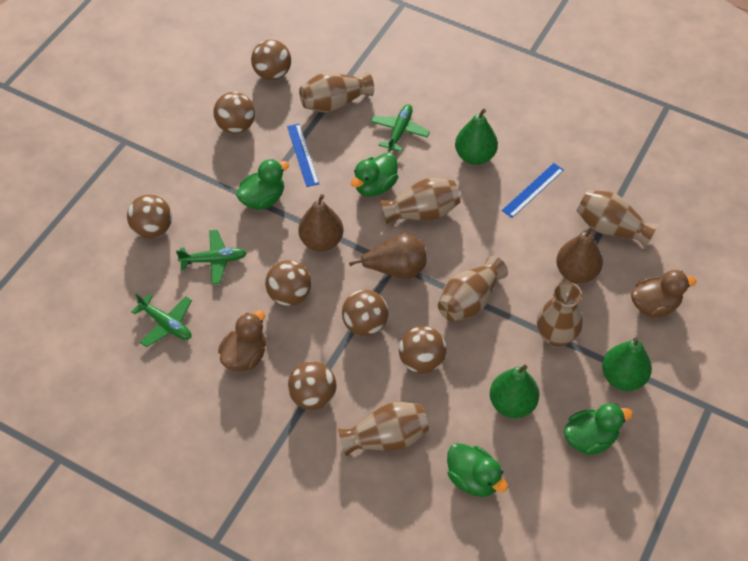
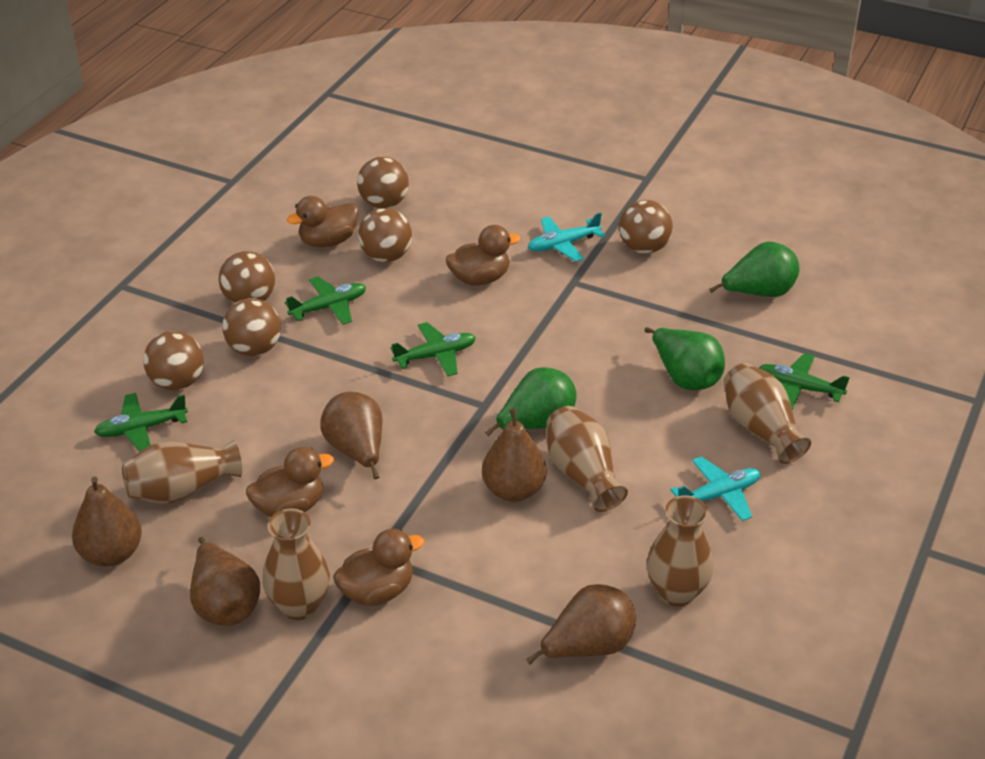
blue ruler: 2 -> 0
brown ball: 7 -> 6
brown duck: 2 -> 4
brown pear: 3 -> 5
brown vase: 6 -> 5
green duck: 4 -> 0
green plane: 3 -> 4
turquoise plane: 0 -> 2

